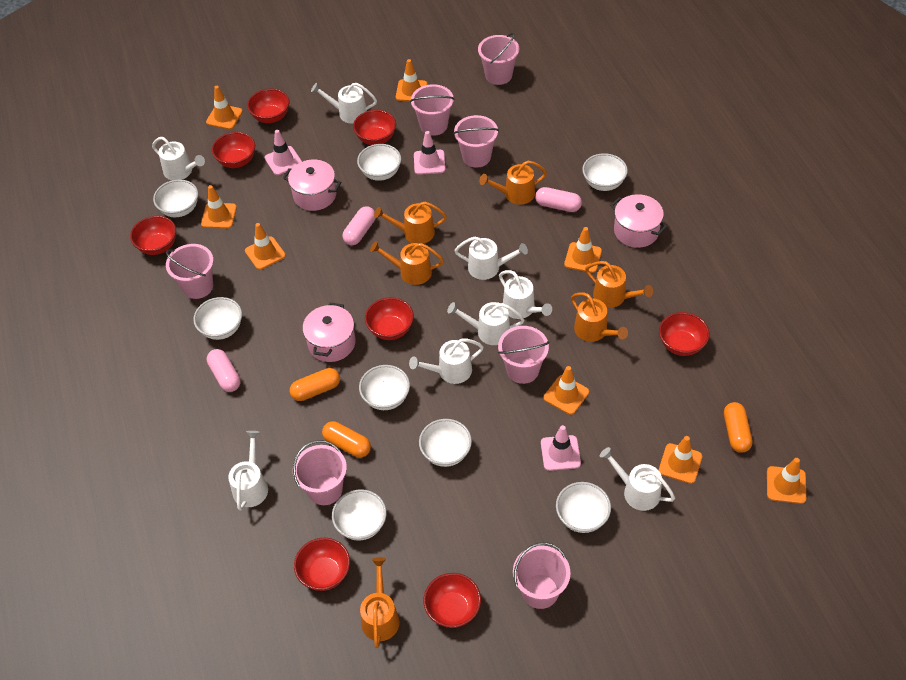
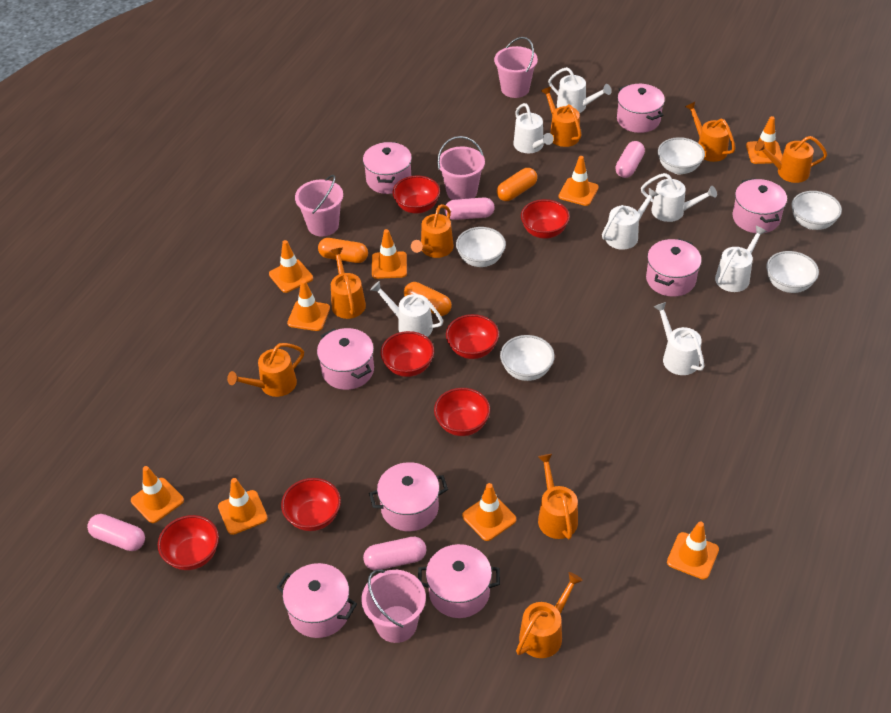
orange traffic cone: 8 -> 9
orange watering can: 6 -> 8
pink bucket: 7 -> 4
pink capsule: 3 -> 4
pink pot: 3 -> 8
pink traffic cone: 3 -> 0
red bowl: 8 -> 7
white bowl: 8 -> 5
white watering can: 8 -> 7

